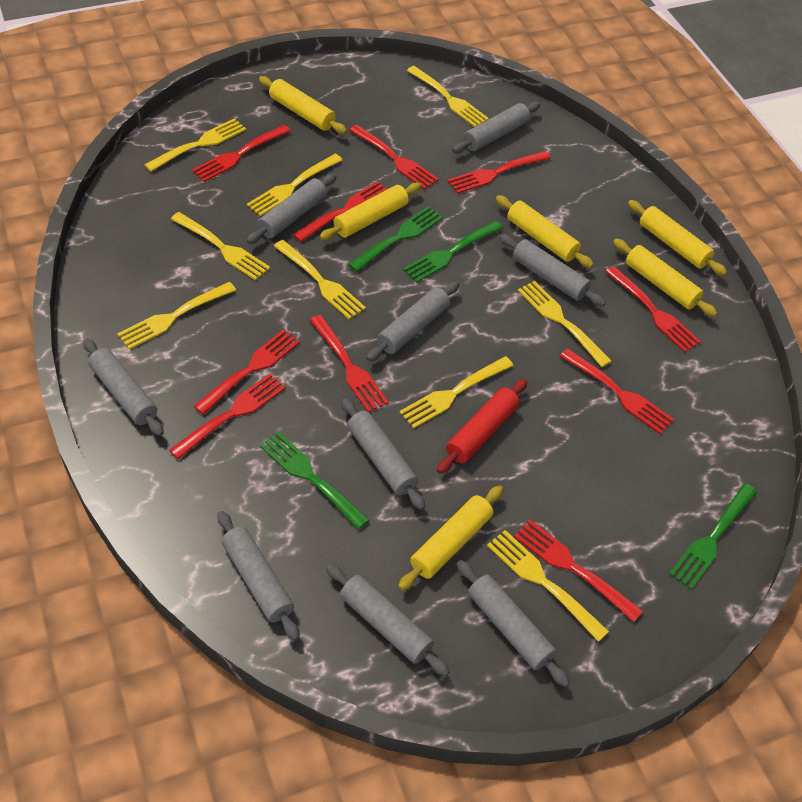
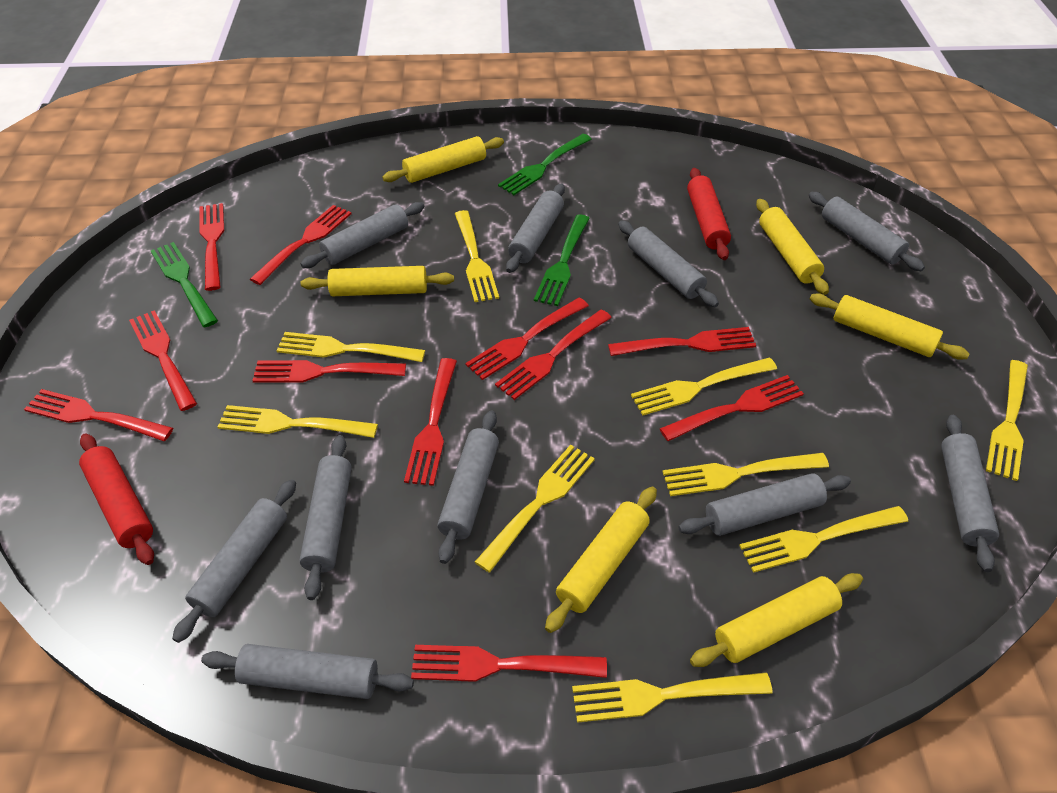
green fork: 4 -> 3
grey rolling pin: 9 -> 10
red fork: 10 -> 11
red rolling pin: 1 -> 2

